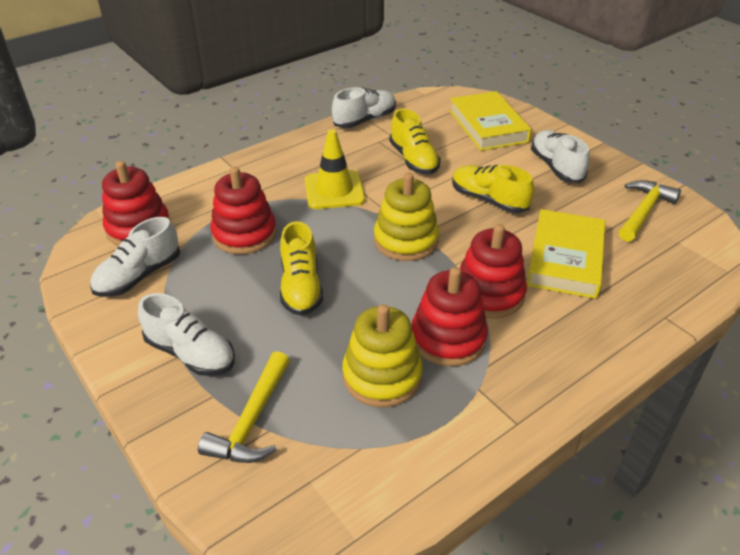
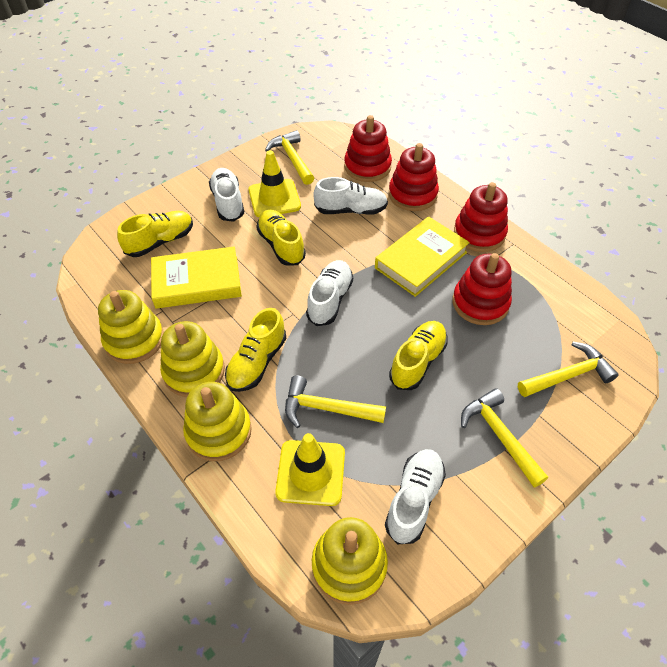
yellow hammer: 2 -> 4
yellow shoe: 3 -> 4
yellow stacking toy: 2 -> 4
yellow traffic cone: 1 -> 2

